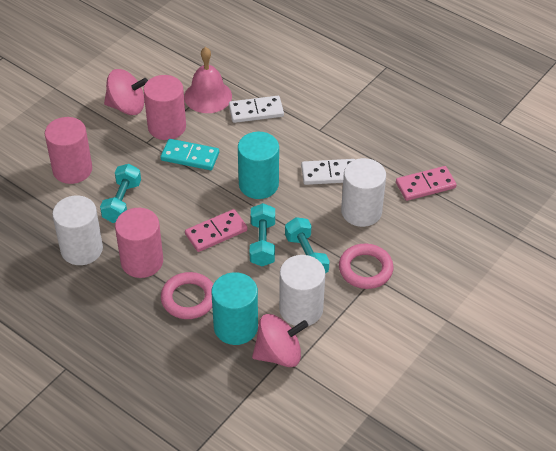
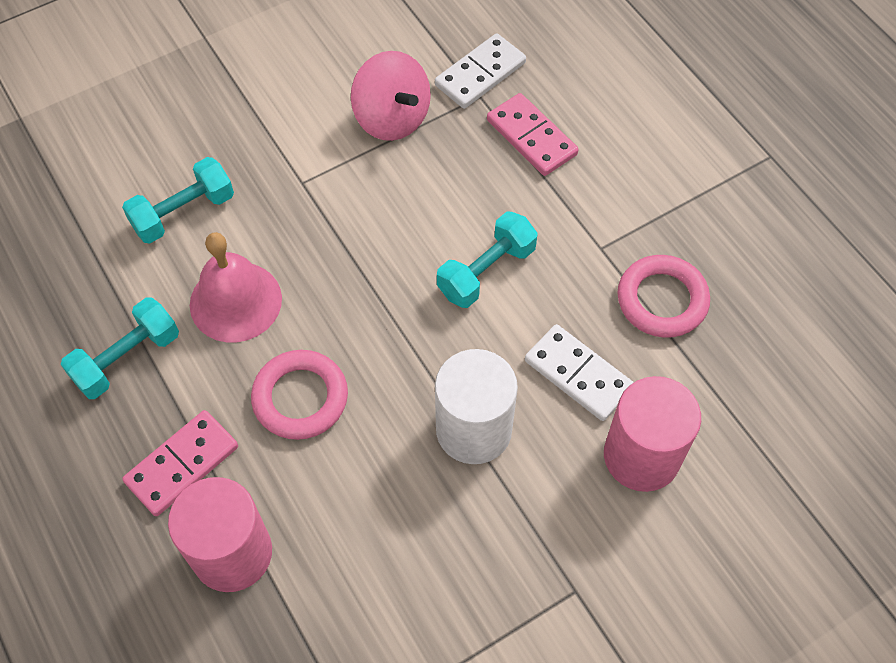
pink cylinder: 3 -> 2
pink spinning top: 2 -> 1
turquoise cylinder: 2 -> 0
turquoise domino: 1 -> 0
white cylinder: 3 -> 1

